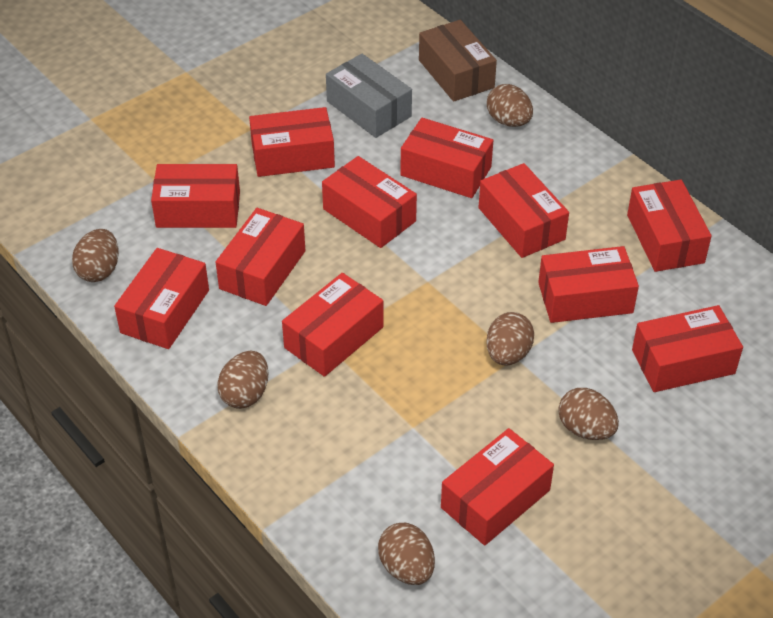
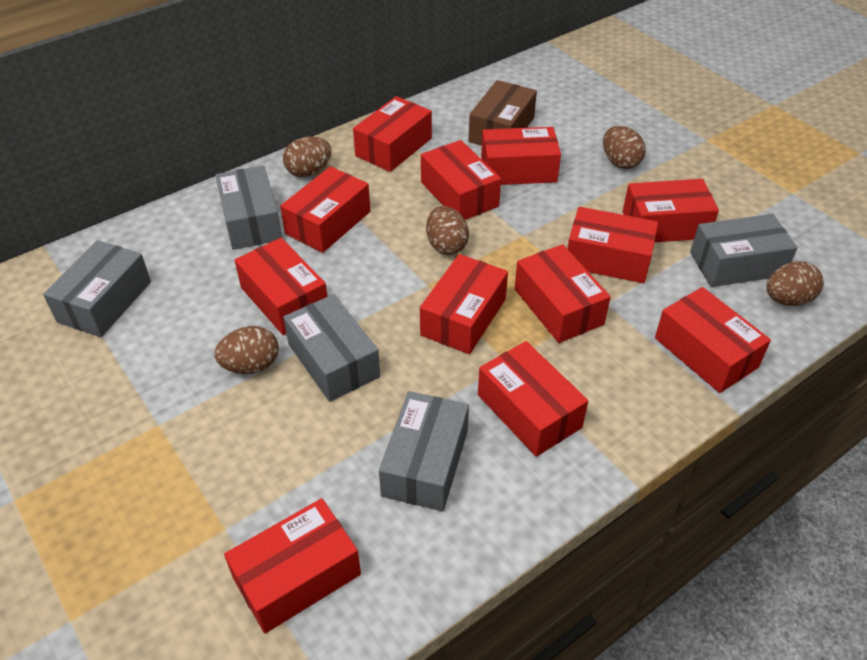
brown egg: 6 -> 5
grey box: 1 -> 5

